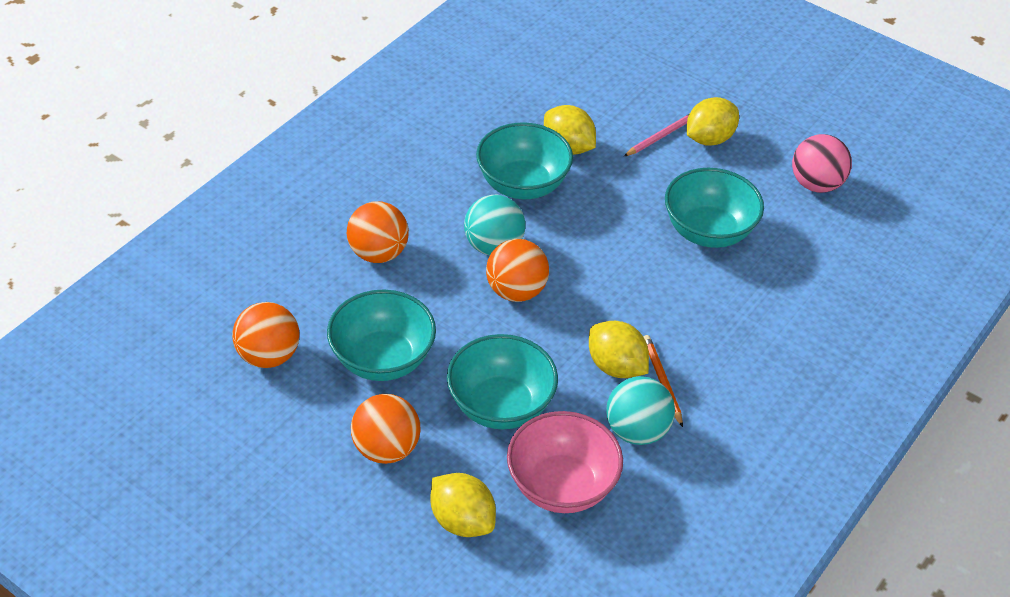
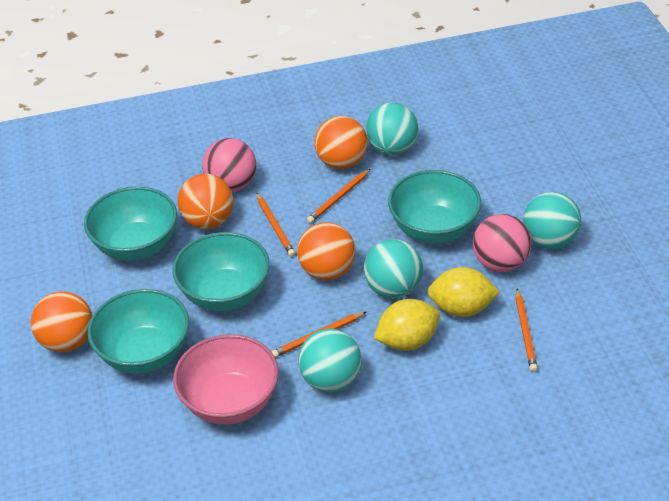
orange pencil: 1 -> 4
pink ball: 1 -> 2
pink pencil: 1 -> 0
turquoise ball: 2 -> 4
yellow lemon: 4 -> 2

